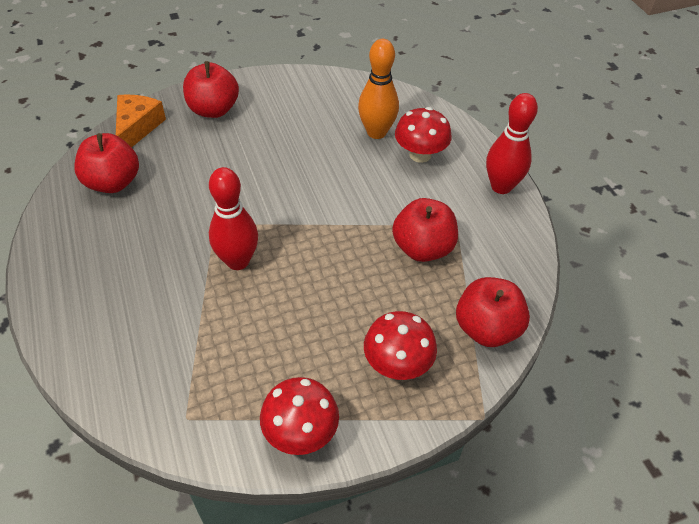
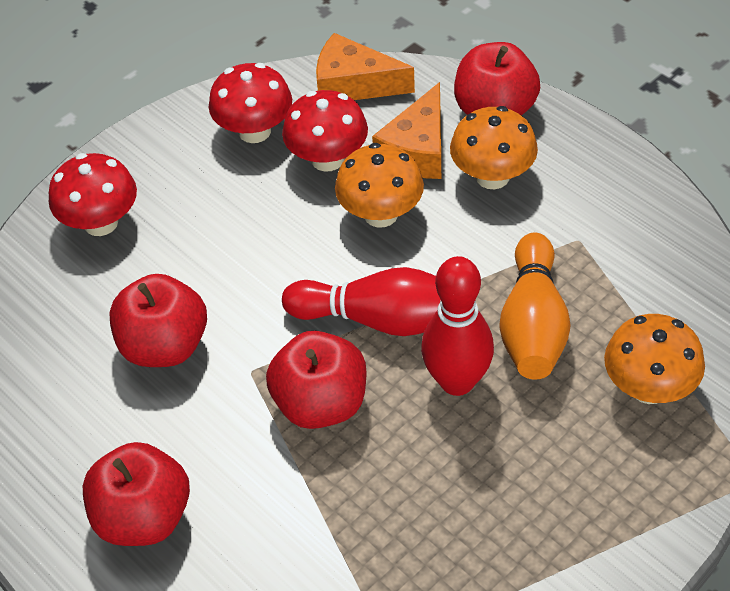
orange cheese: 1 -> 2
orange mushroom: 0 -> 3

